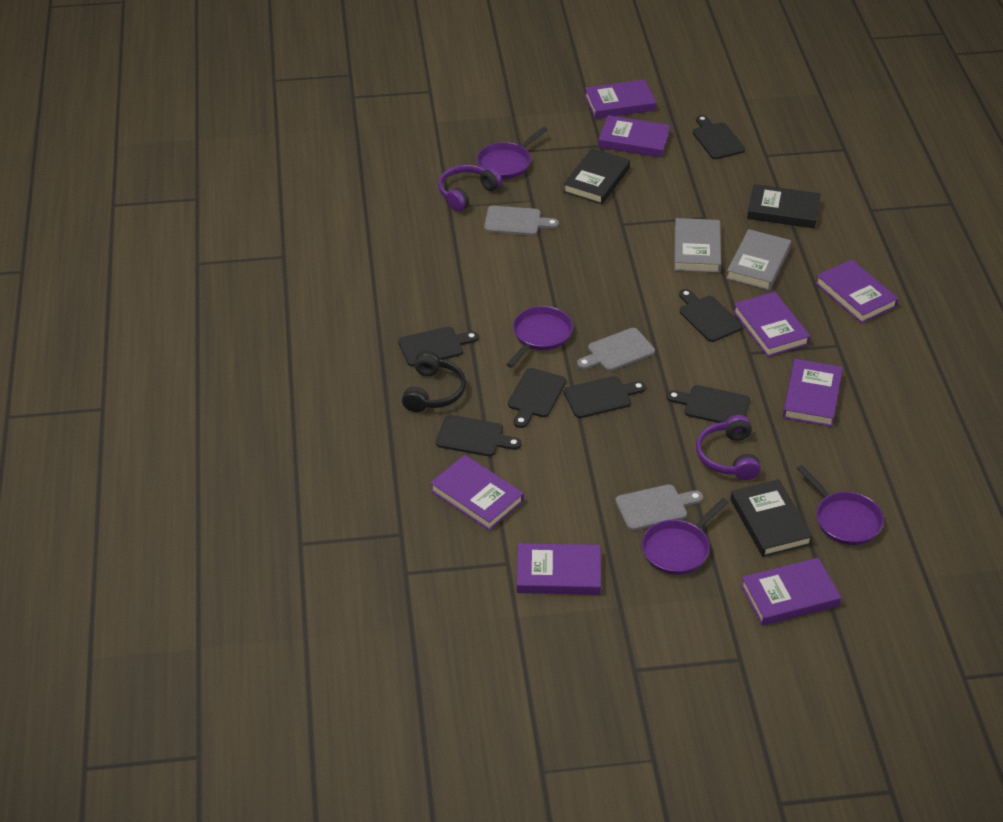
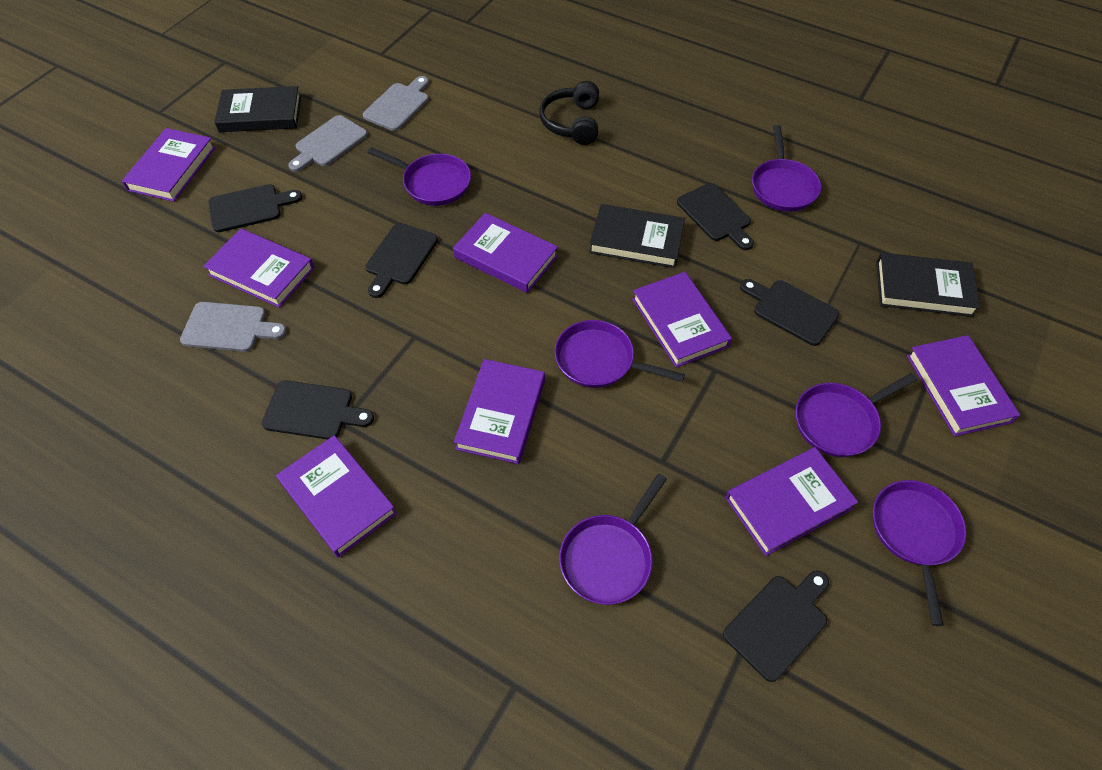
black cutting board: 7 -> 6
grey book: 2 -> 0
purple headphones: 2 -> 0
purple pan: 4 -> 6

